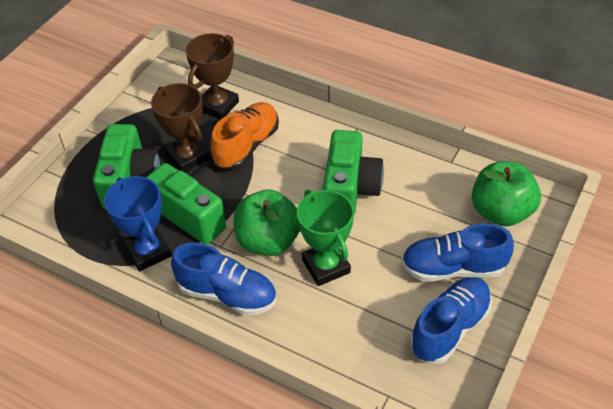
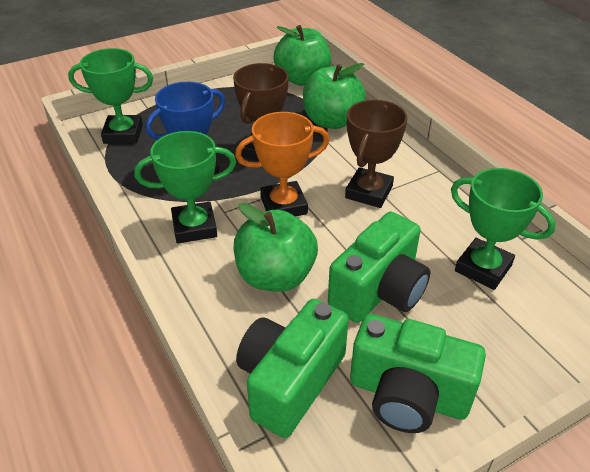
blue shoe: 3 -> 0
green apple: 2 -> 3
green trophy: 1 -> 3
orange shoe: 1 -> 0
orange trophy: 0 -> 1

